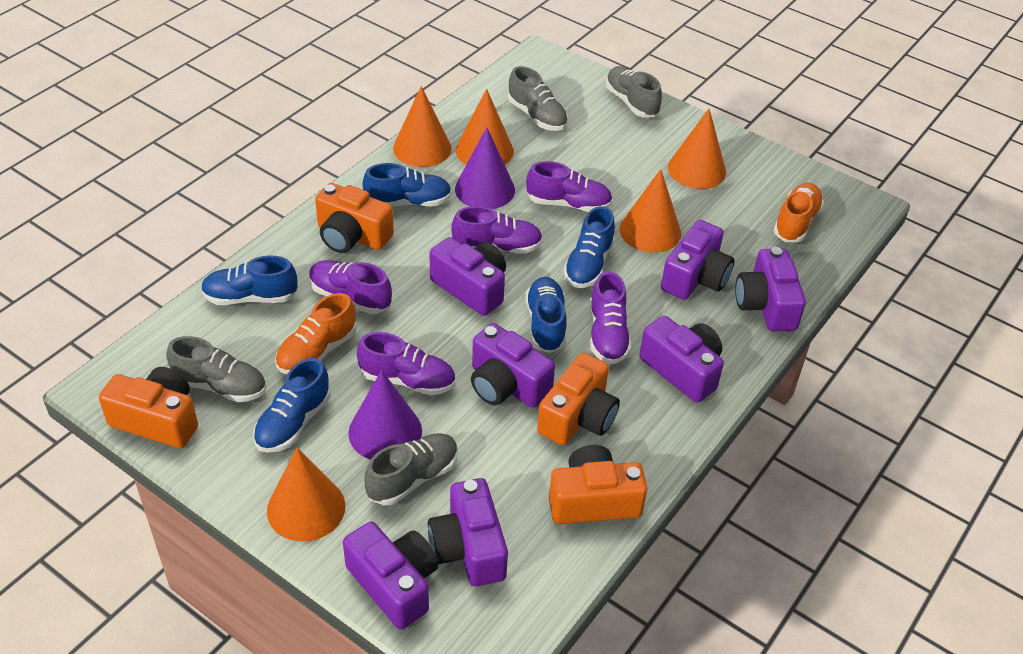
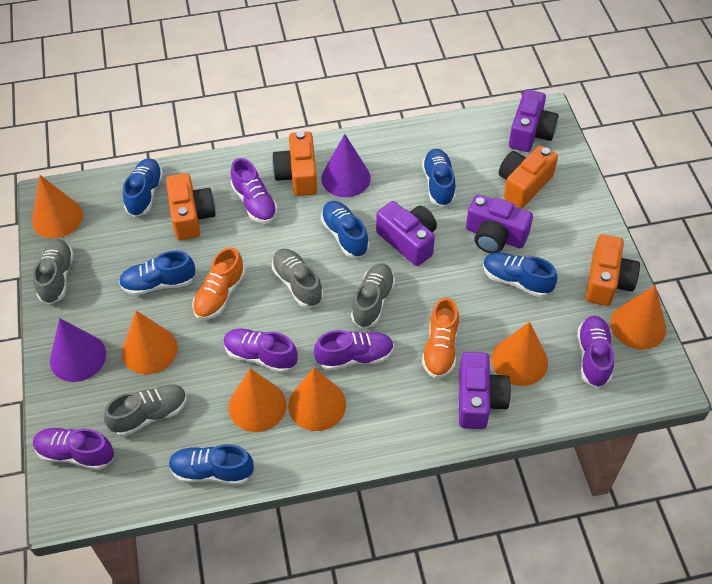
blue shoe: 5 -> 6
orange cone: 5 -> 6
purple camera: 7 -> 4

